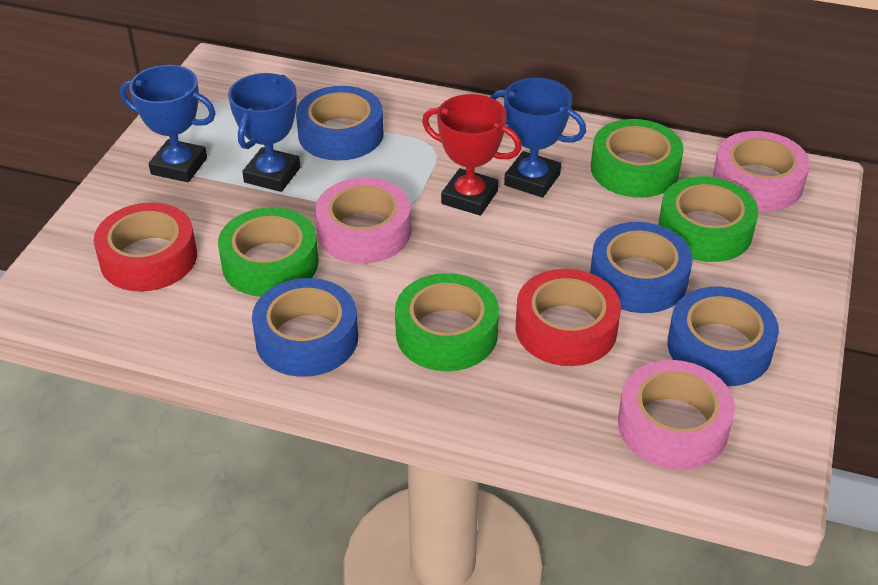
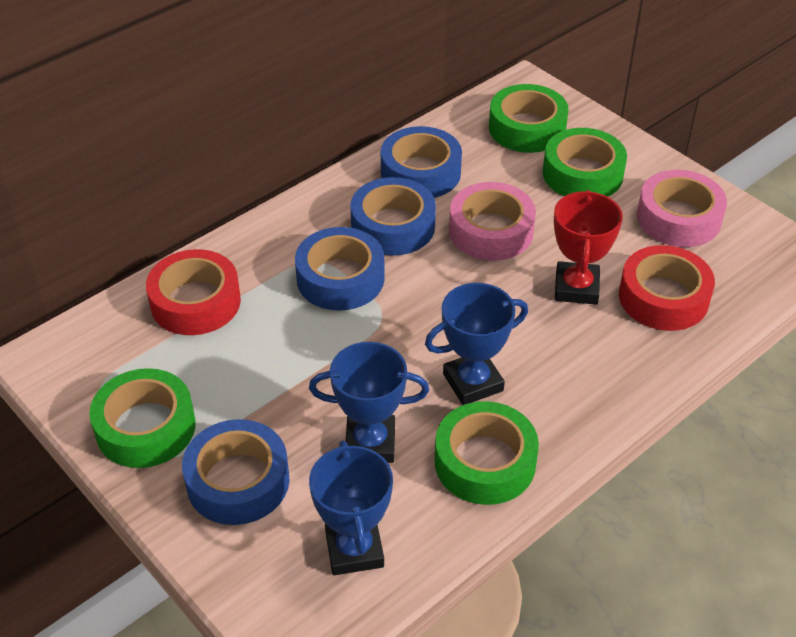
pink tape: 3 -> 2

